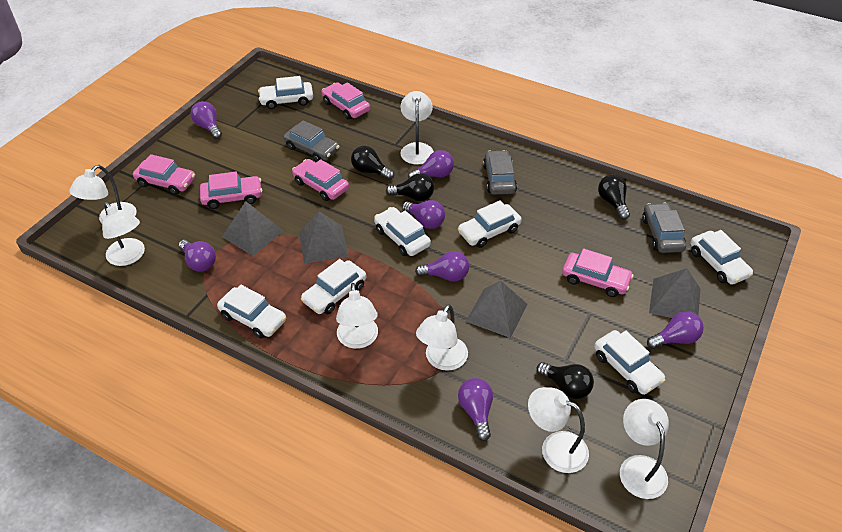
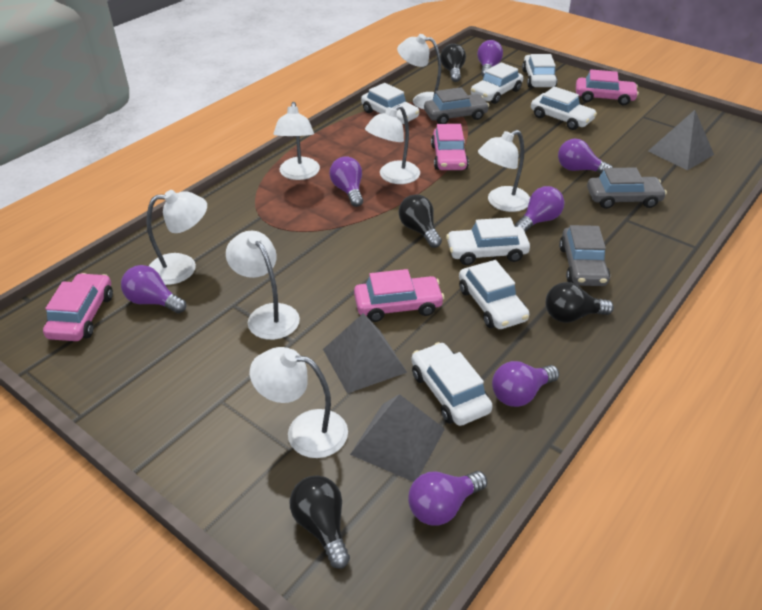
grey pyramid: 4 -> 3
pink car: 5 -> 4

